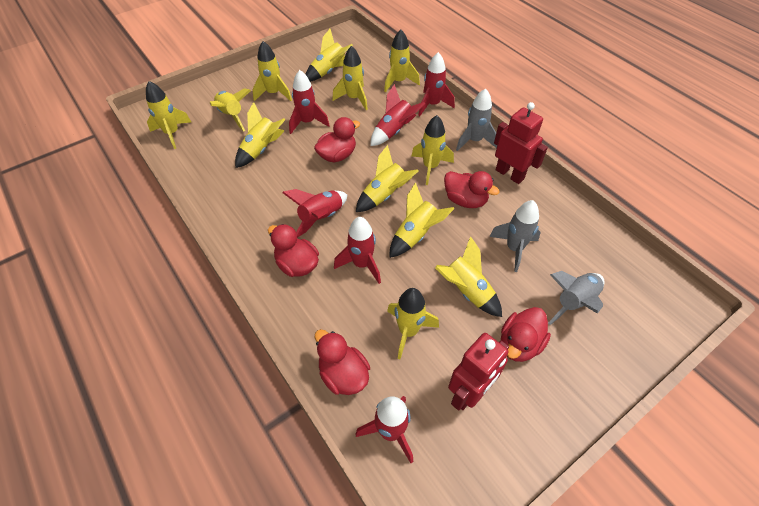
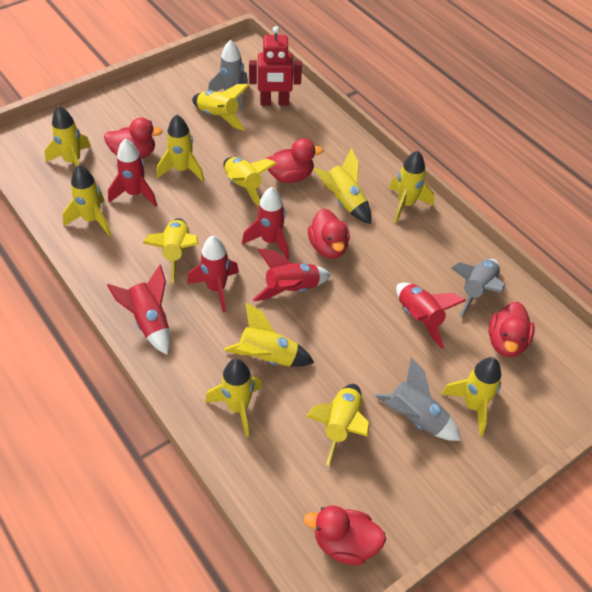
red robot: 2 -> 1

